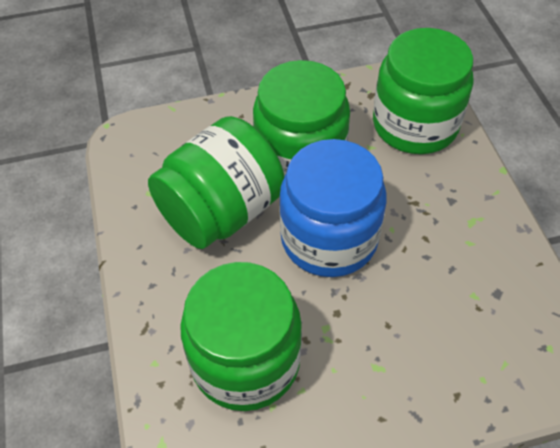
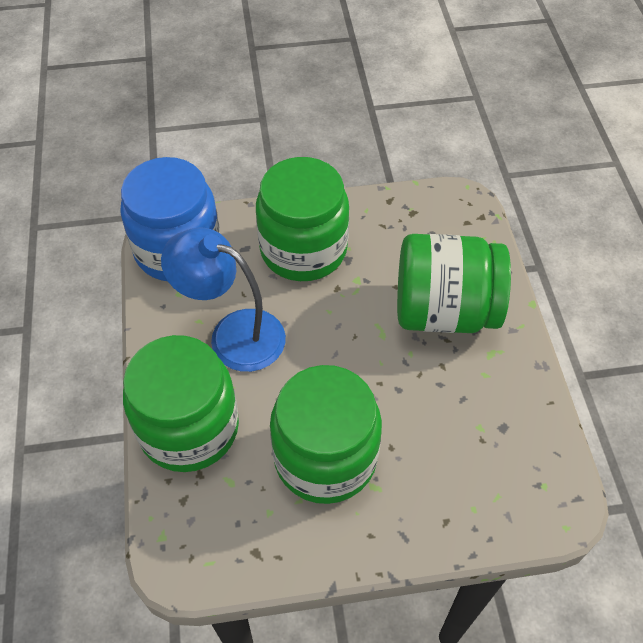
blue lamp: 0 -> 1

